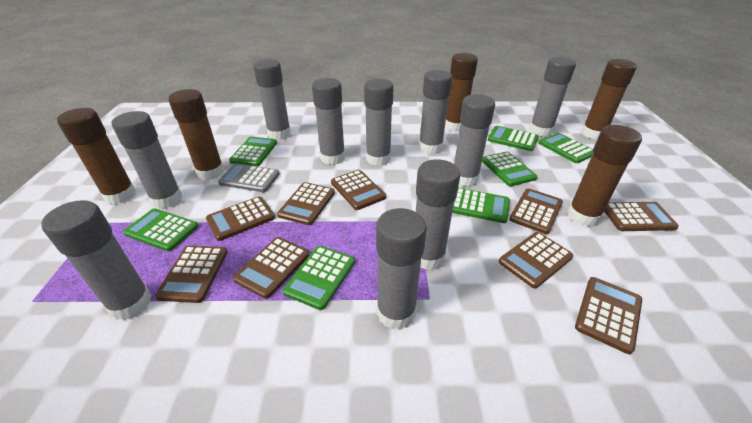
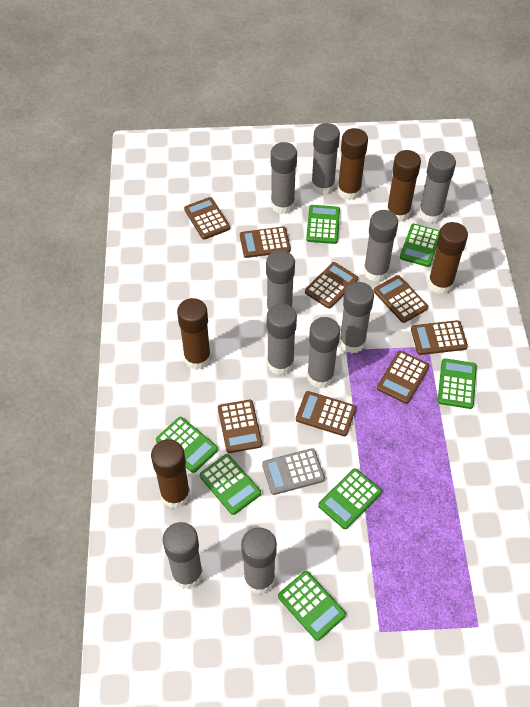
brown calculator: 9 -> 8

